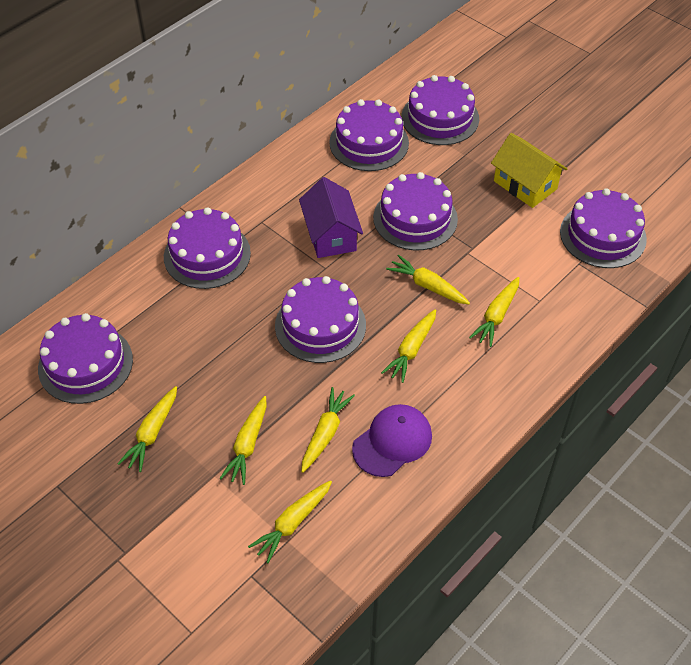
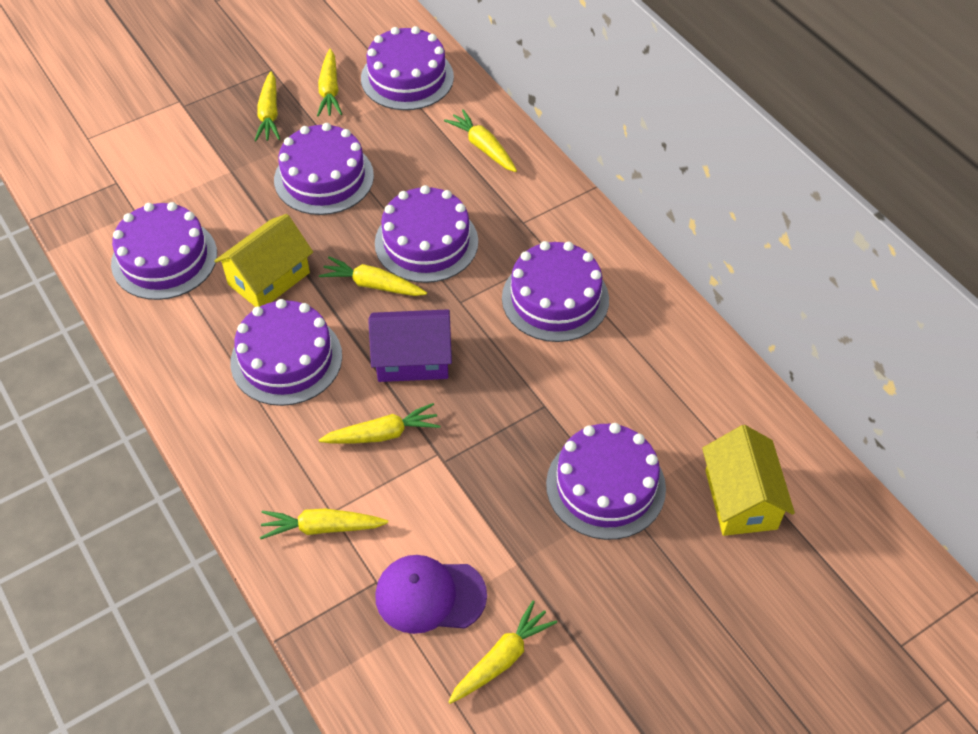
yellow house: 1 -> 2

